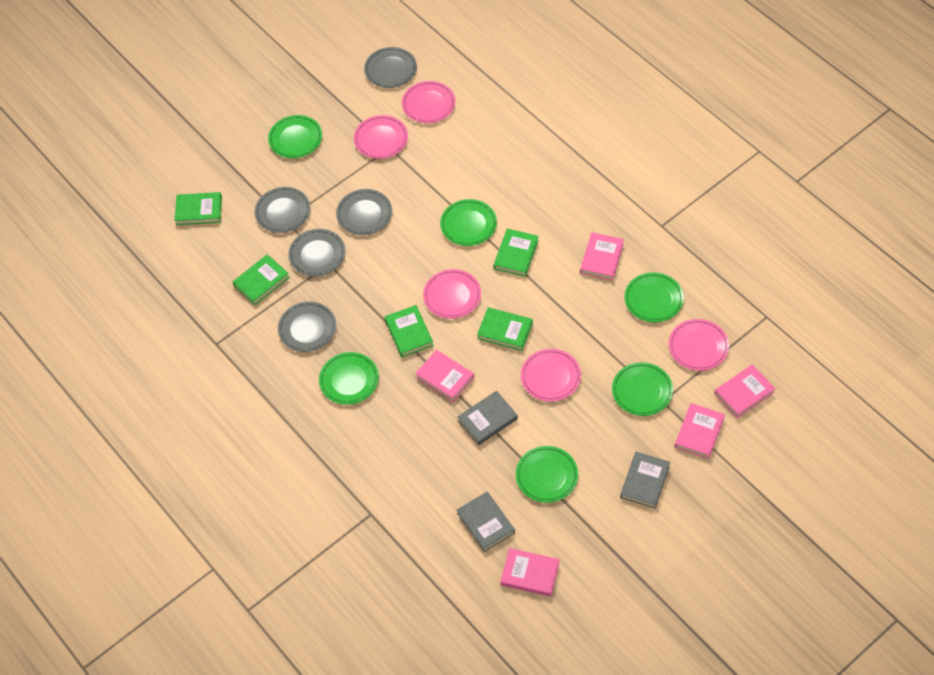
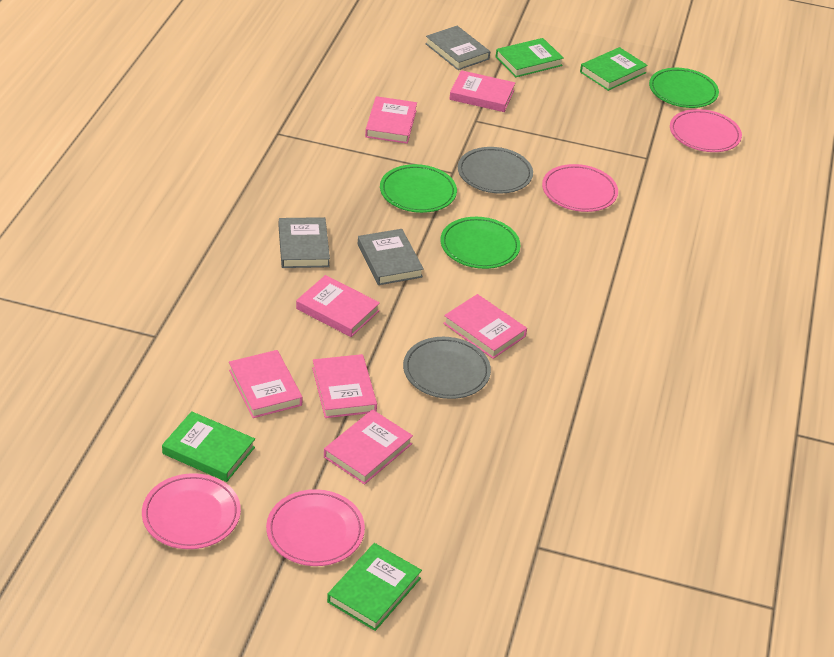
green book: 5 -> 4
green plate: 6 -> 3
grey plate: 5 -> 2
pink book: 5 -> 7
pink plate: 5 -> 4

